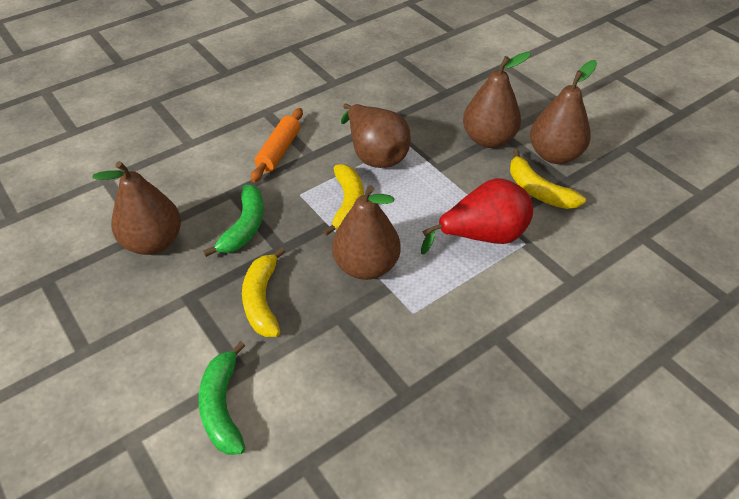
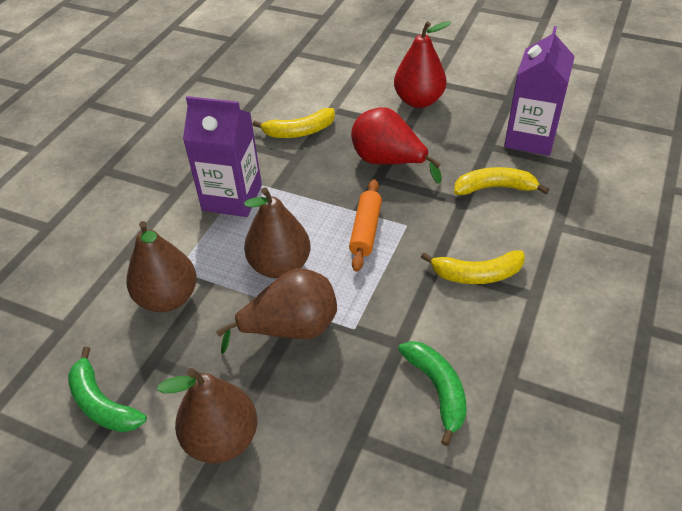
brown pear: 5 -> 4
purple carton: 0 -> 2
red pear: 1 -> 2

